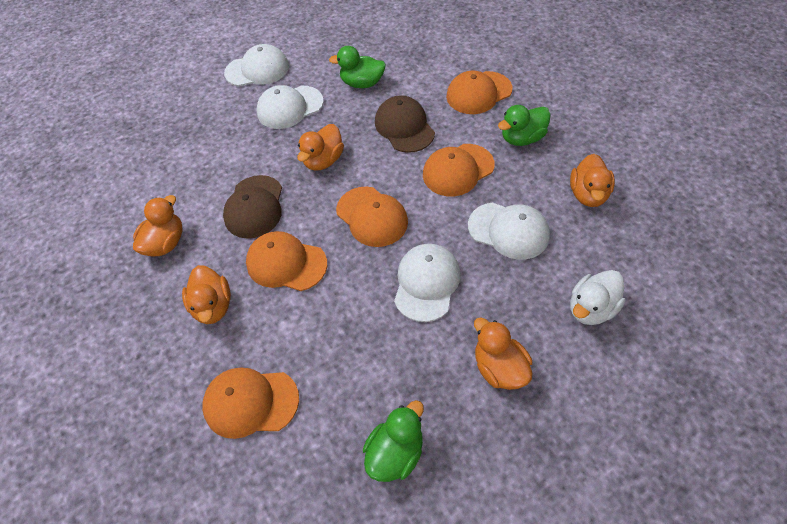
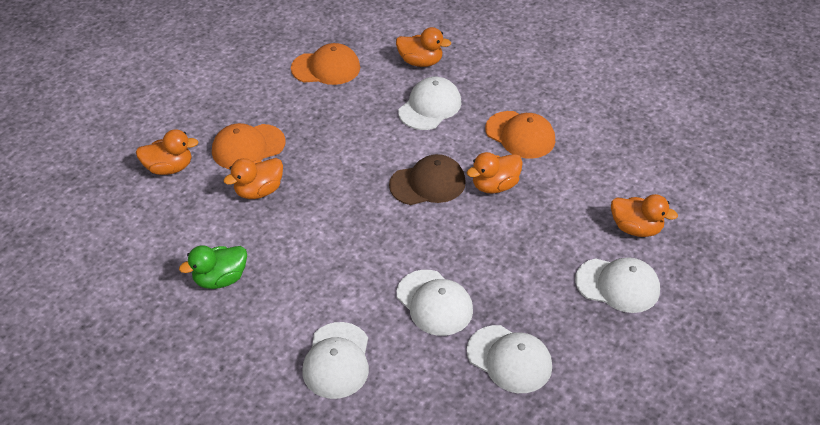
brown cap: 2 -> 1
green duck: 3 -> 1
orange cap: 5 -> 3
white cap: 4 -> 5
white duck: 1 -> 0

